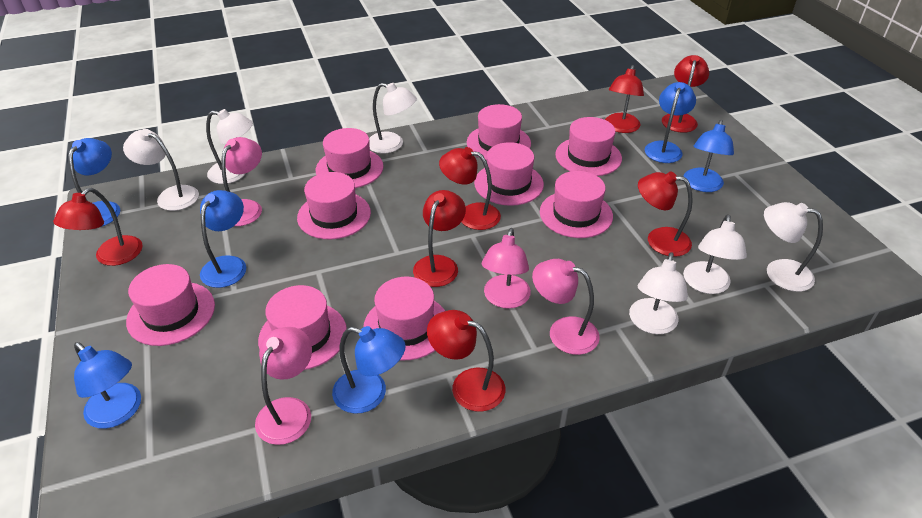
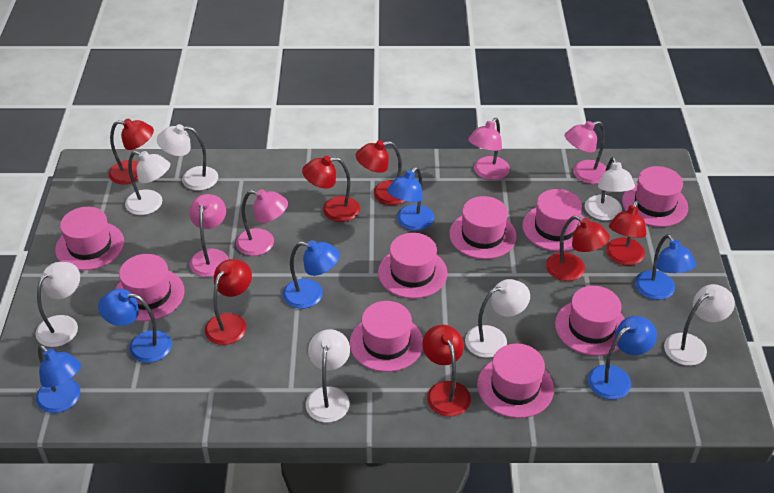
white lamp: 6 -> 7

